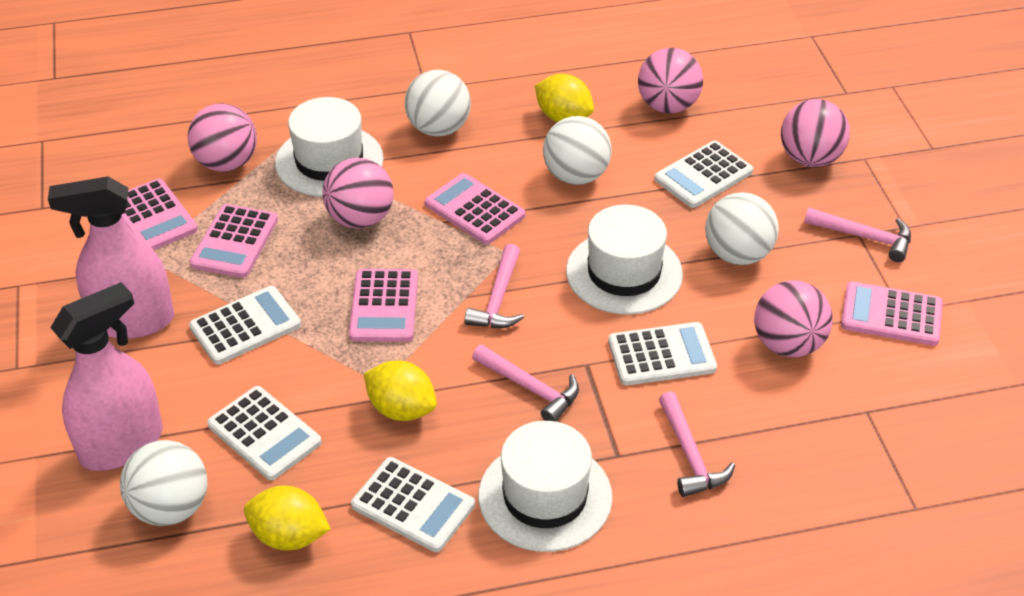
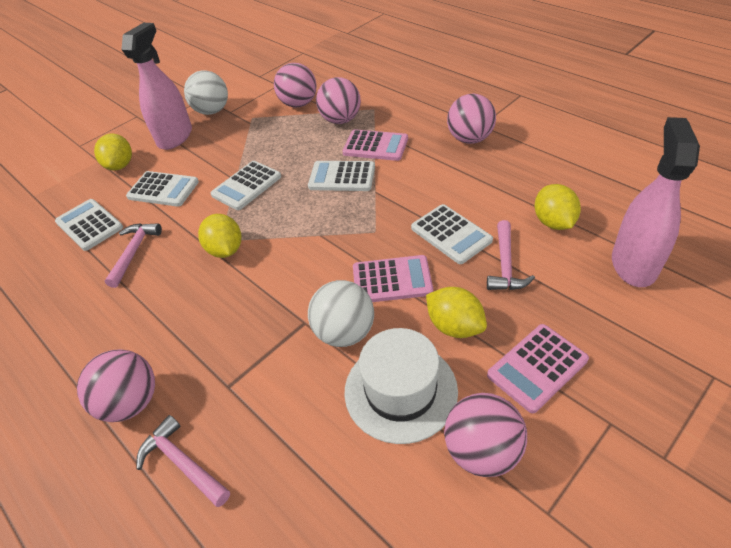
pink calculator: 5 -> 3
pink hammer: 4 -> 3
white ball: 4 -> 2
white hat: 3 -> 1
yellow lemon: 3 -> 4

